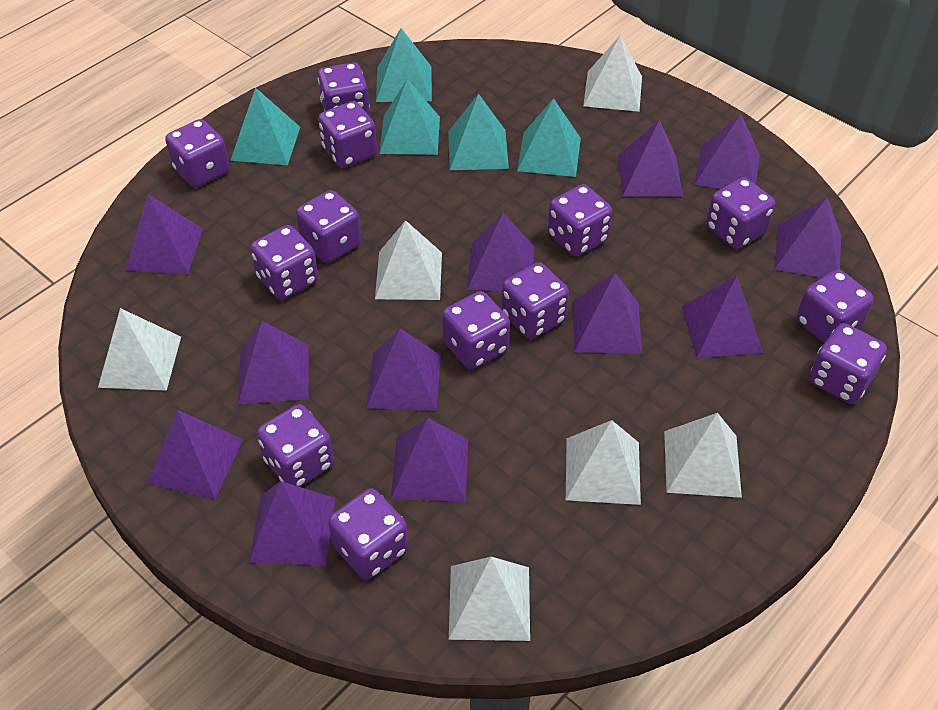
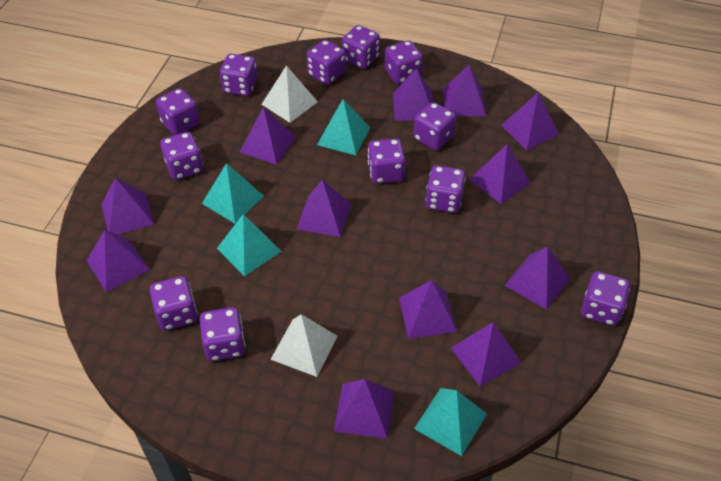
purple dice: 13 -> 12
turquoise pyramid: 5 -> 4
white pyramid: 6 -> 2

